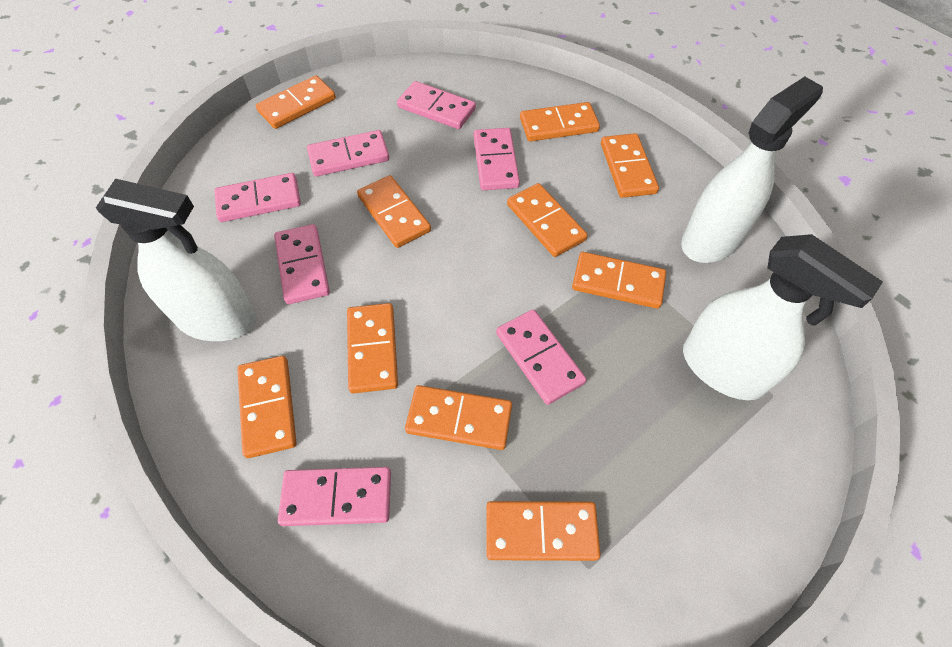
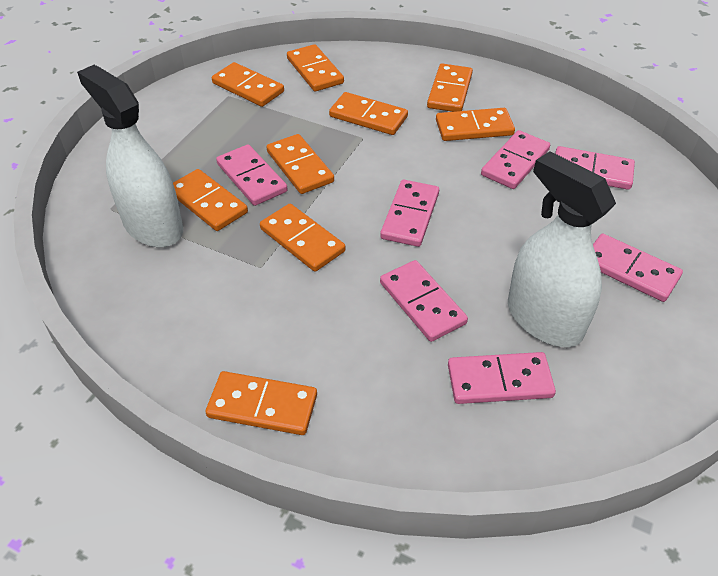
orange domino: 10 -> 9
white spray bottle: 3 -> 2

